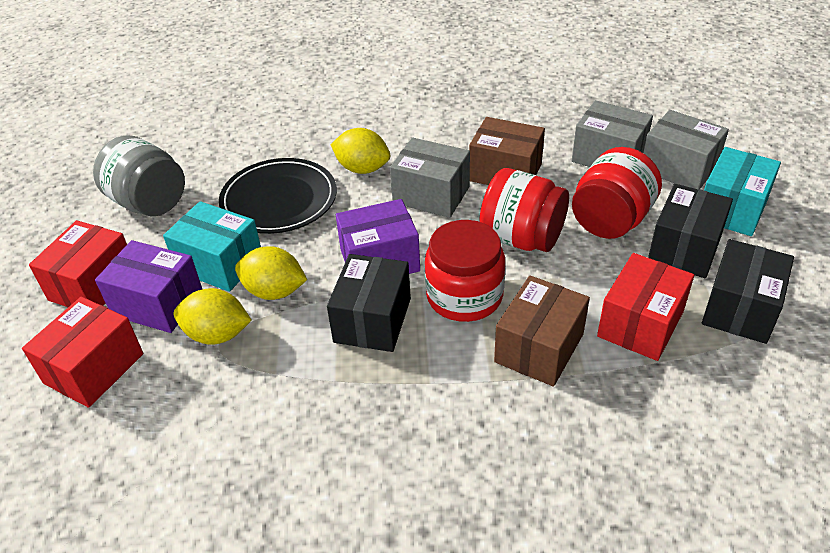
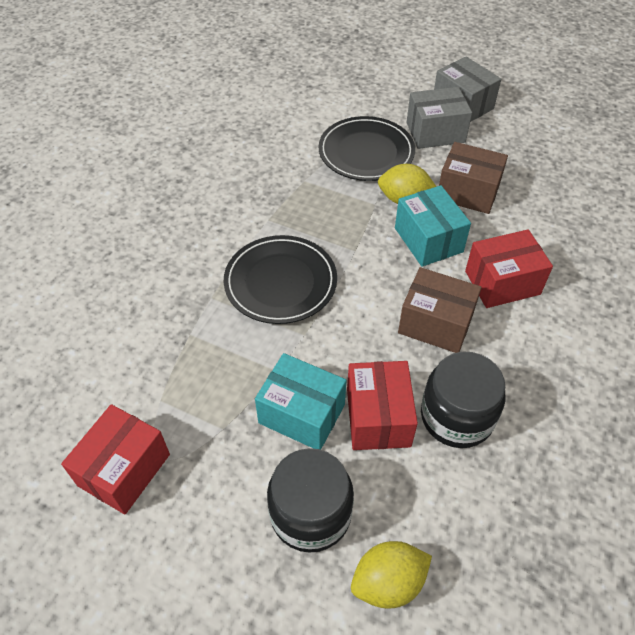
black box: 3 -> 0
black jar: 0 -> 2
black plate: 1 -> 2
grey box: 3 -> 2
grey jar: 1 -> 0
purple box: 2 -> 0
red jar: 3 -> 0
yellow lemon: 3 -> 2

